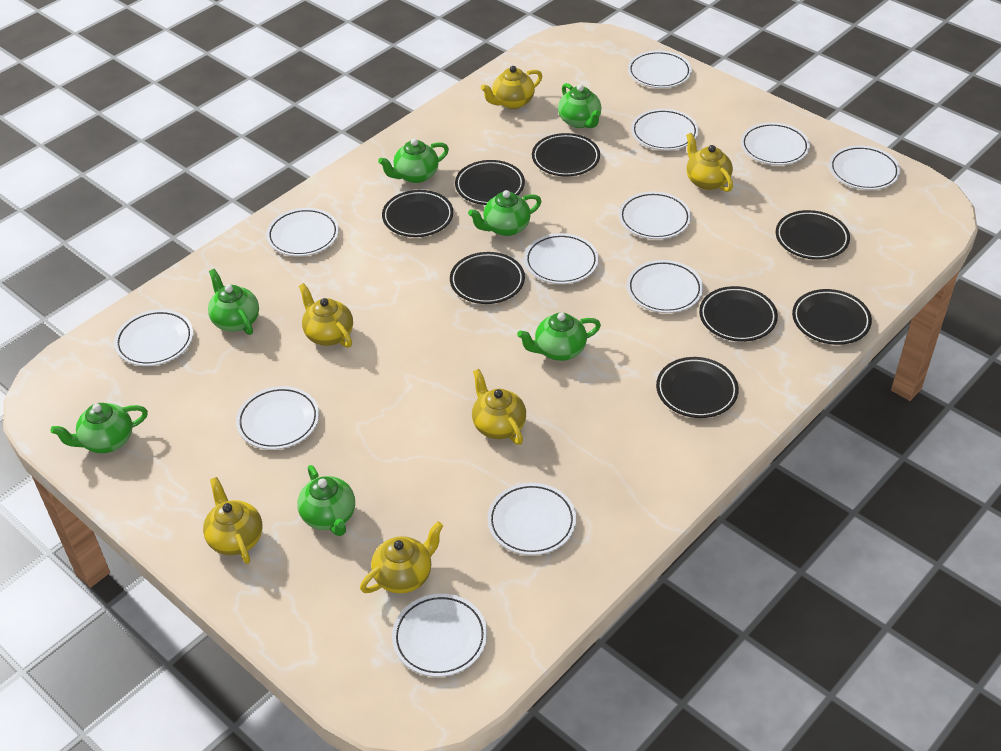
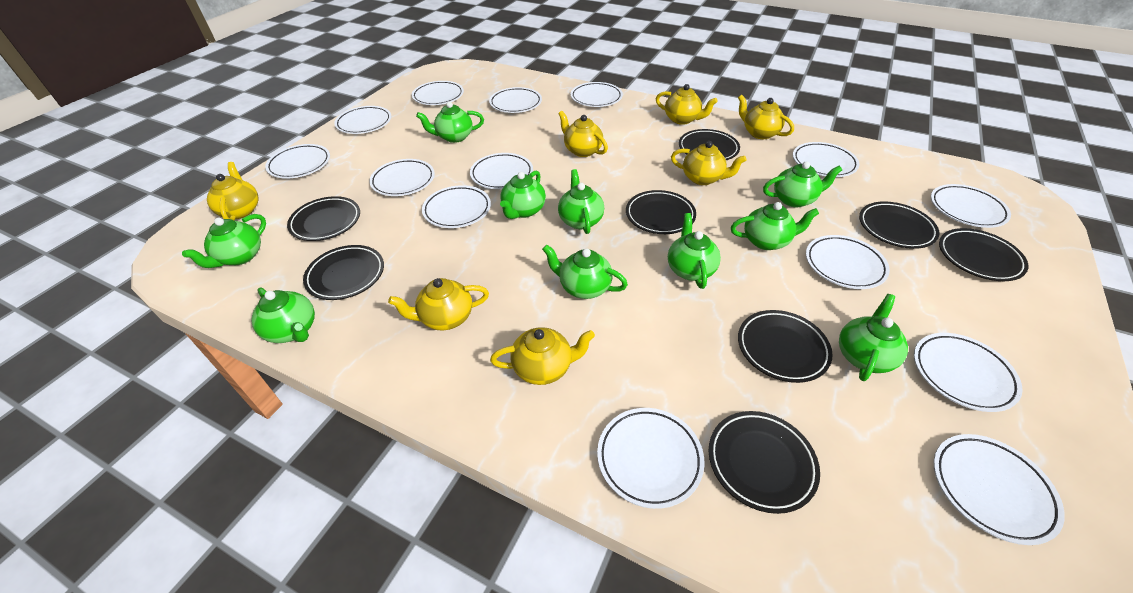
green teapot: 7 -> 10
white plate: 12 -> 14
yellow teapot: 6 -> 7

